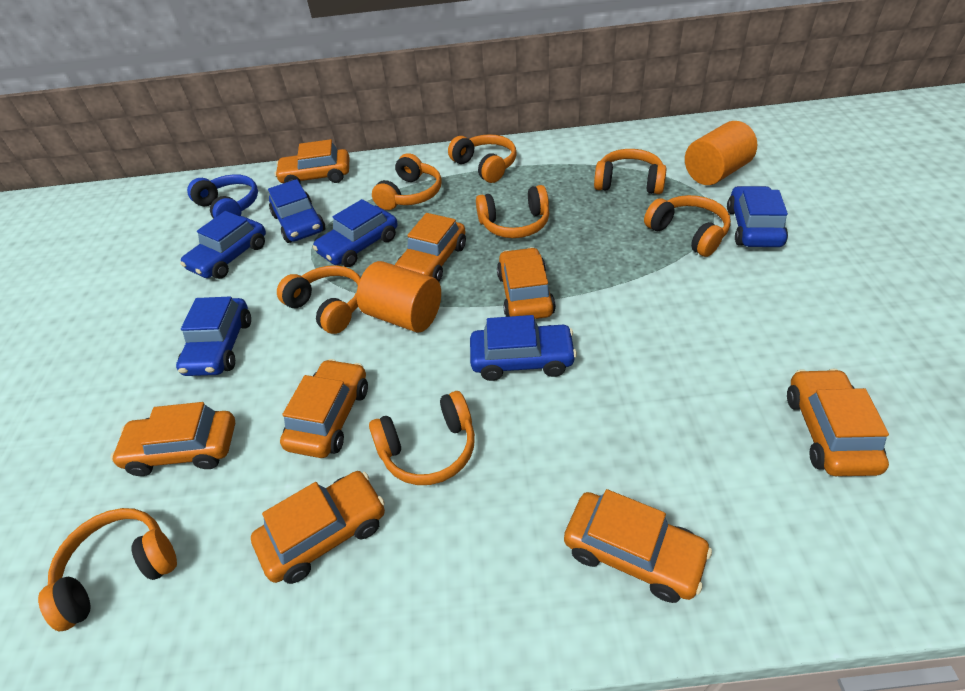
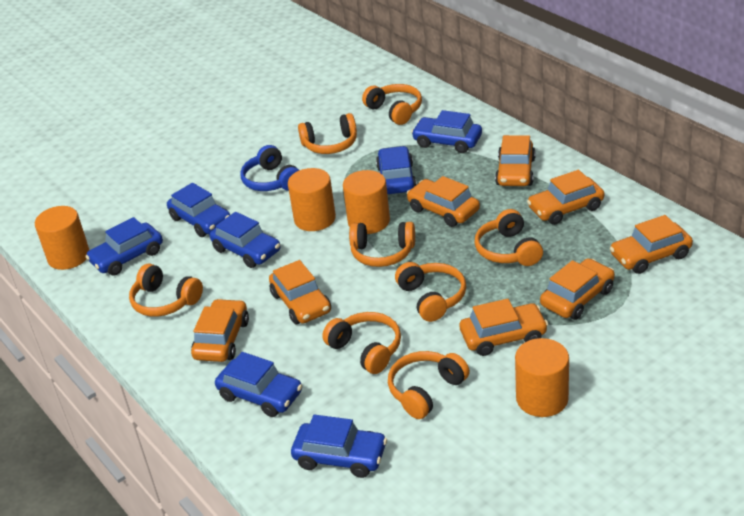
blue car: 6 -> 7
orange cylinder: 2 -> 4

